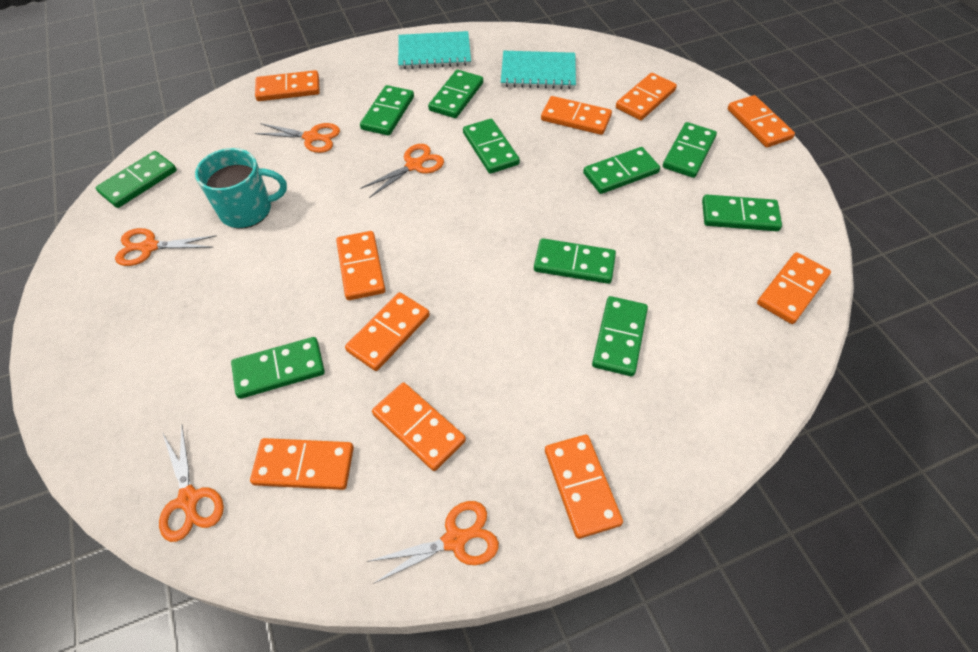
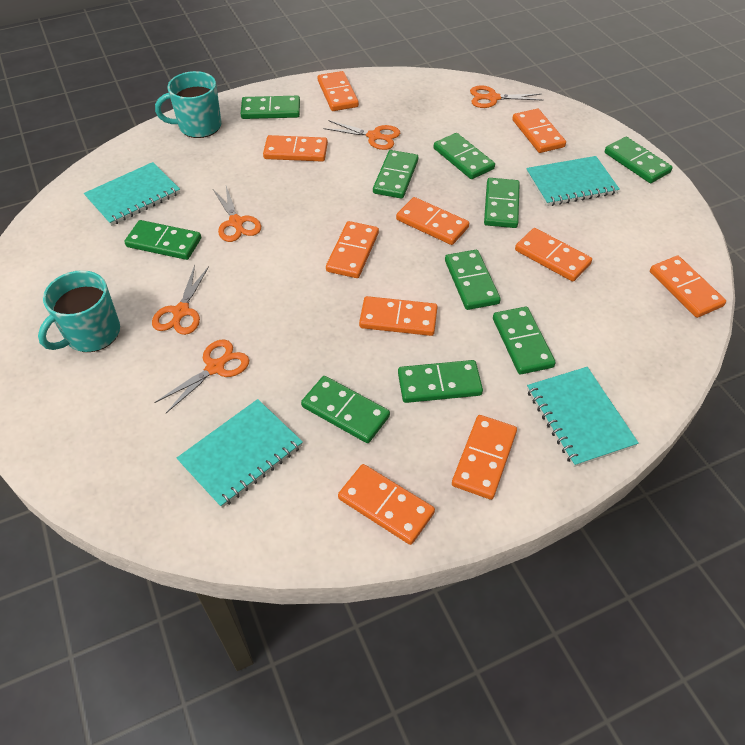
turquoise mug: 1 -> 2
turquoise notebook: 2 -> 4

